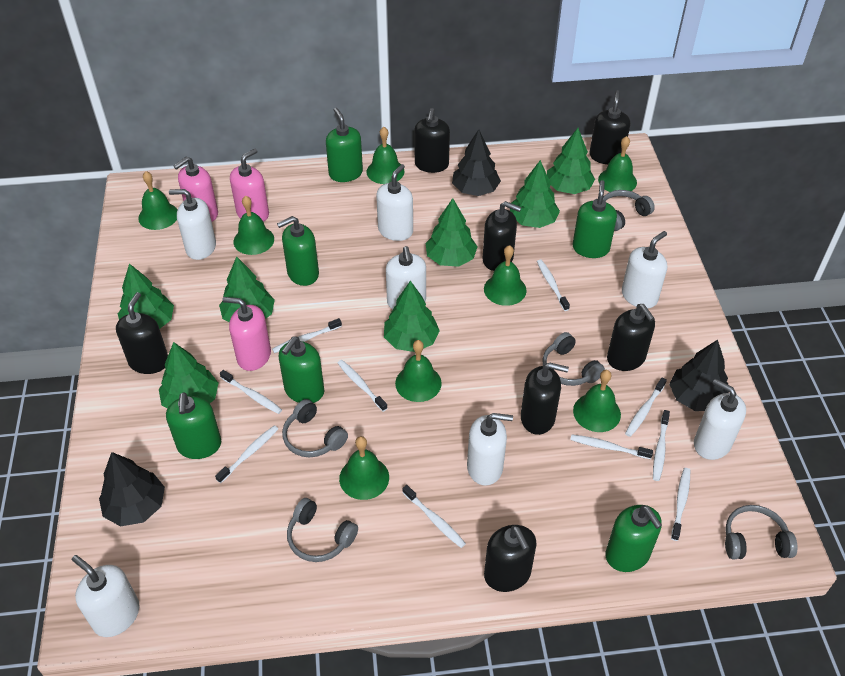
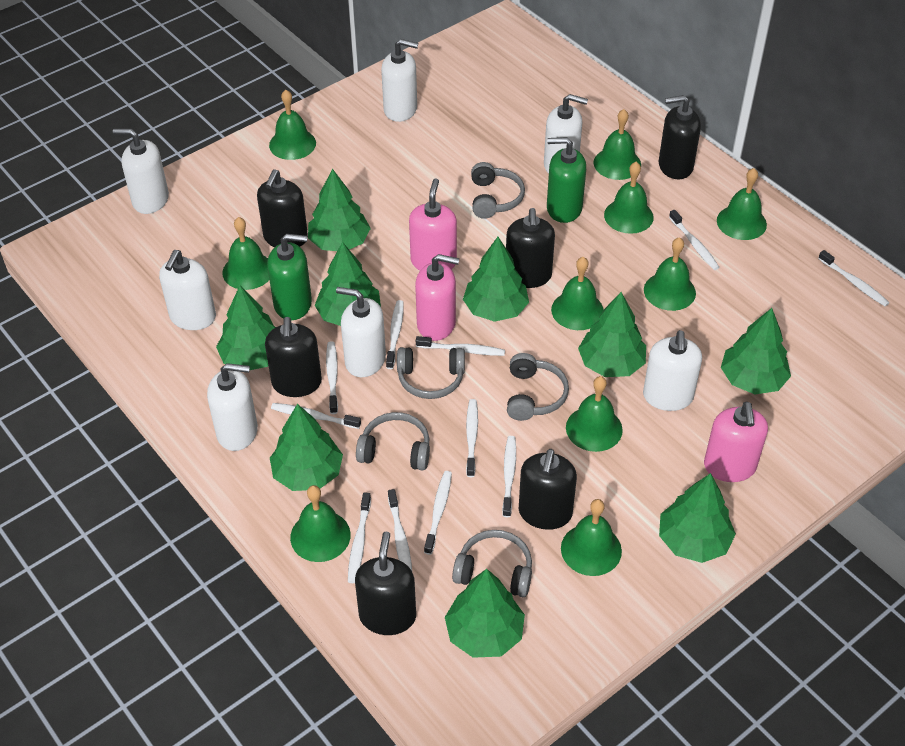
black soap dispenser: 7 -> 6
black tree: 3 -> 0
green bell: 8 -> 10
green soap dispenser: 6 -> 2
green tree: 7 -> 9
white toothbrush: 10 -> 11

